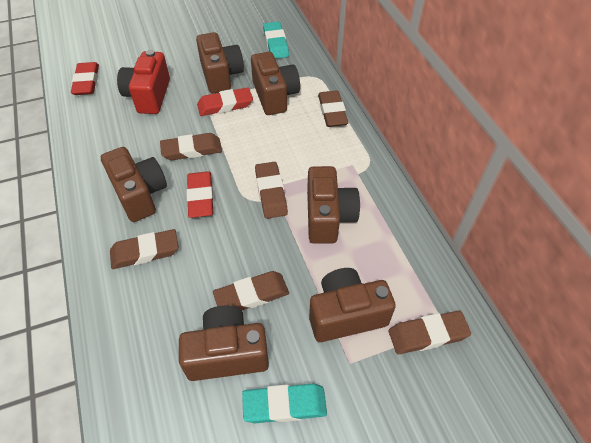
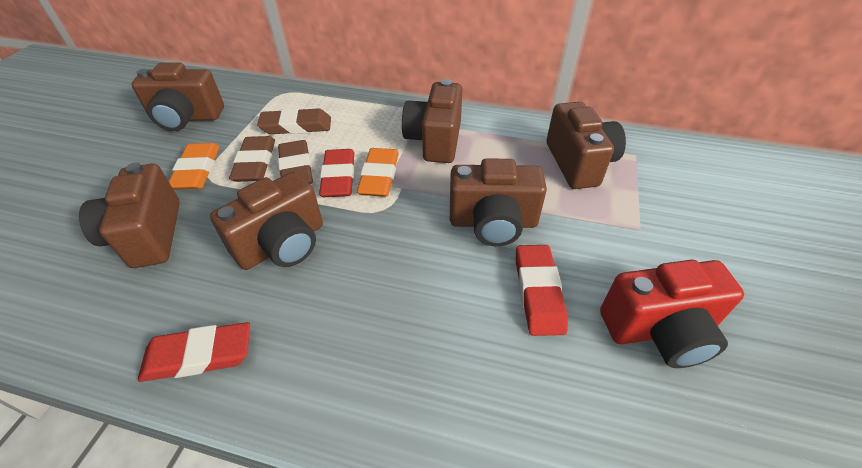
brown eraser: 6 -> 3
orange eraser: 0 -> 2
turquoise eraser: 2 -> 0

